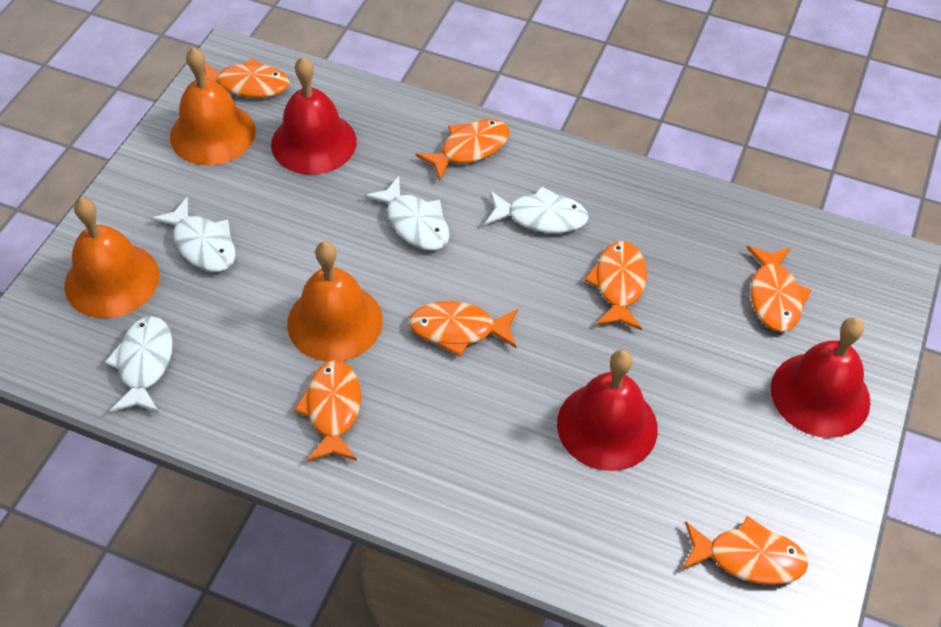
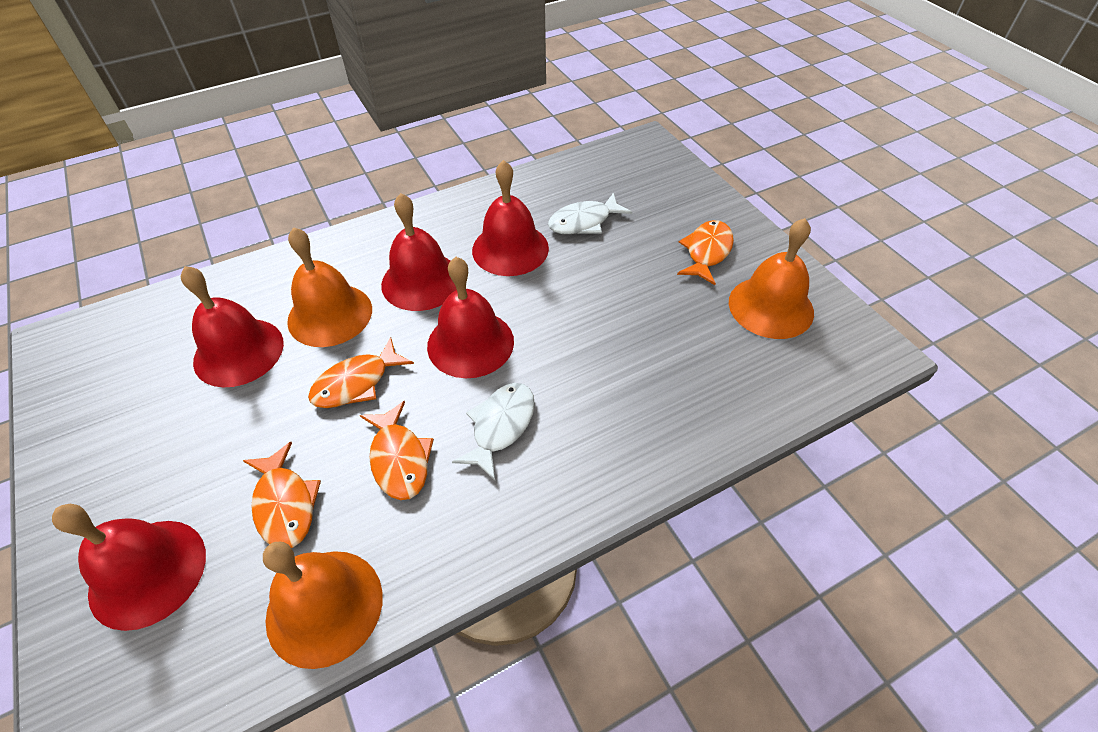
orange fish: 7 -> 4
red bell: 3 -> 5
white fish: 4 -> 2

